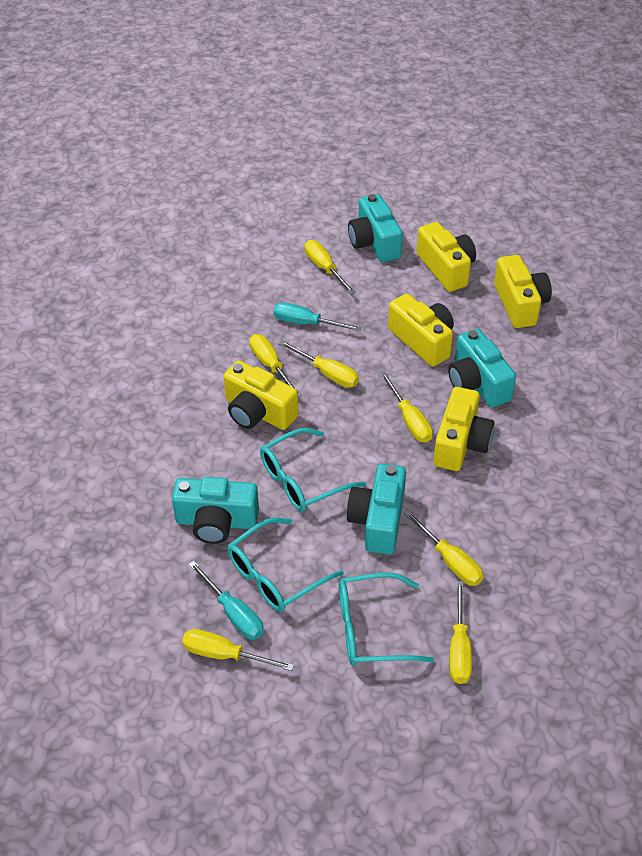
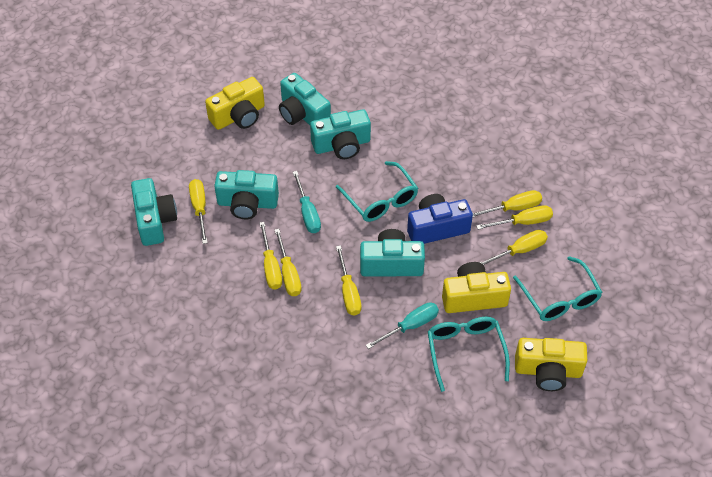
blue camera: 0 -> 1
turquoise camera: 4 -> 5
yellow camera: 5 -> 3

